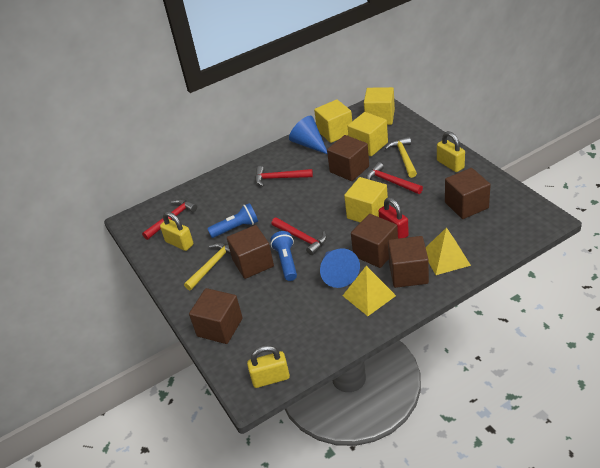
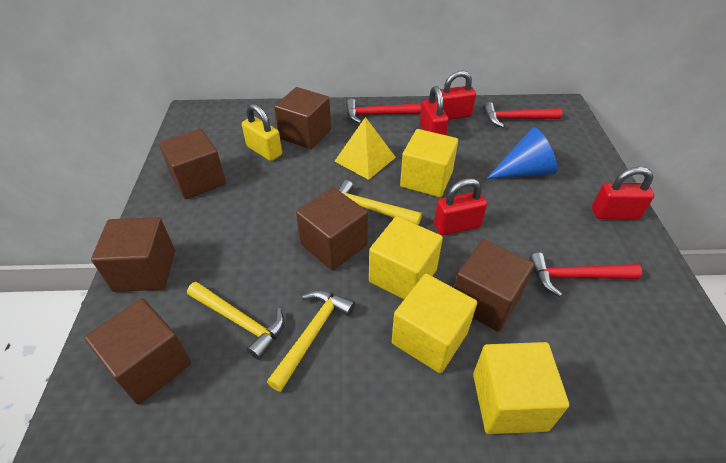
blue cone: 2 -> 1
blue flashlight: 2 -> 0
red hammer: 4 -> 3
red padlock: 1 -> 4
yellow hammer: 2 -> 3
yellow padlock: 3 -> 1
yellow pyramid: 2 -> 1

